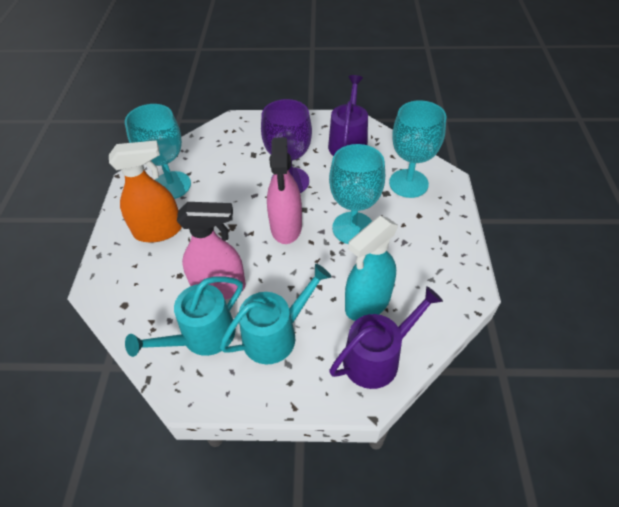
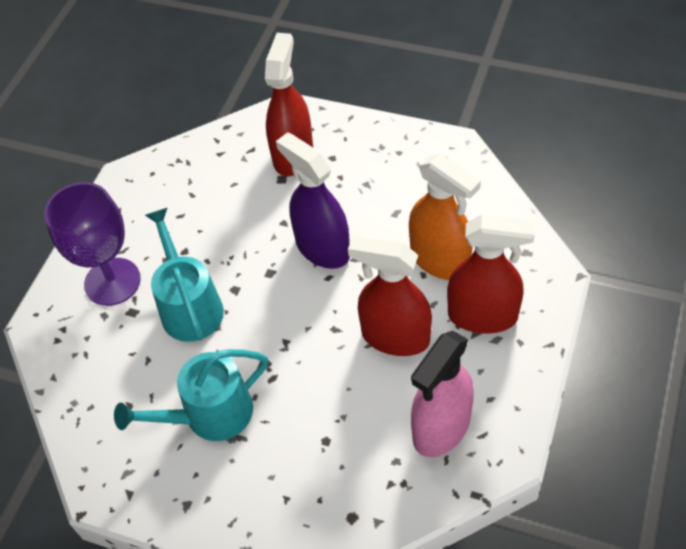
pink spray bottle: 2 -> 1
purple spray bottle: 0 -> 1
purple watering can: 2 -> 0
red spray bottle: 0 -> 3
turquoise goblet: 3 -> 0
turquoise spray bottle: 1 -> 0

